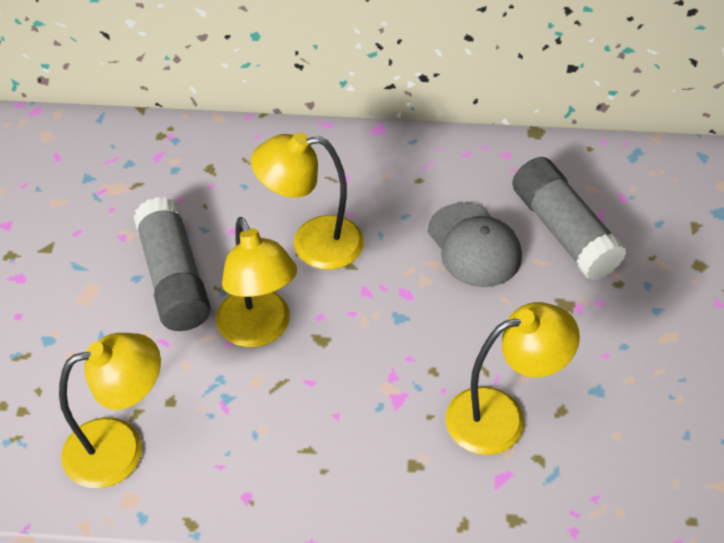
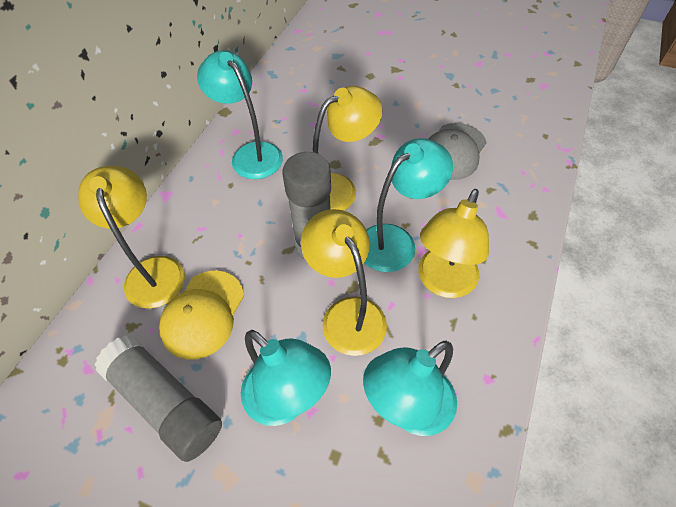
turquoise lamp: 0 -> 4
yellow cap: 0 -> 1

